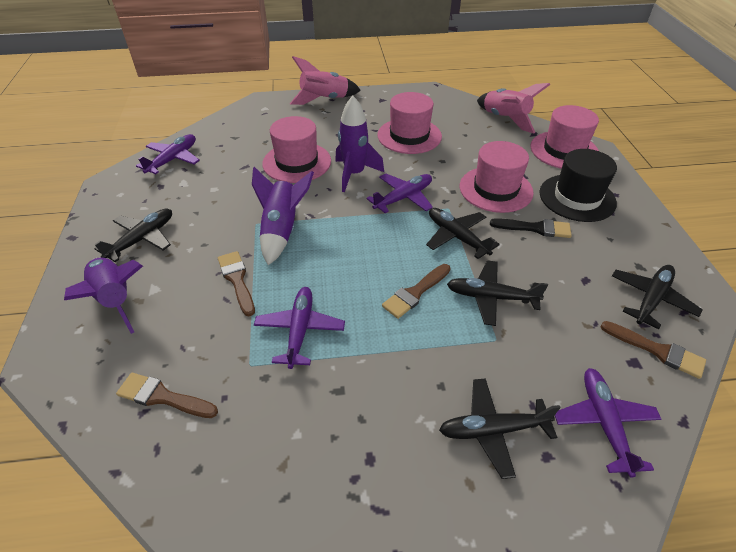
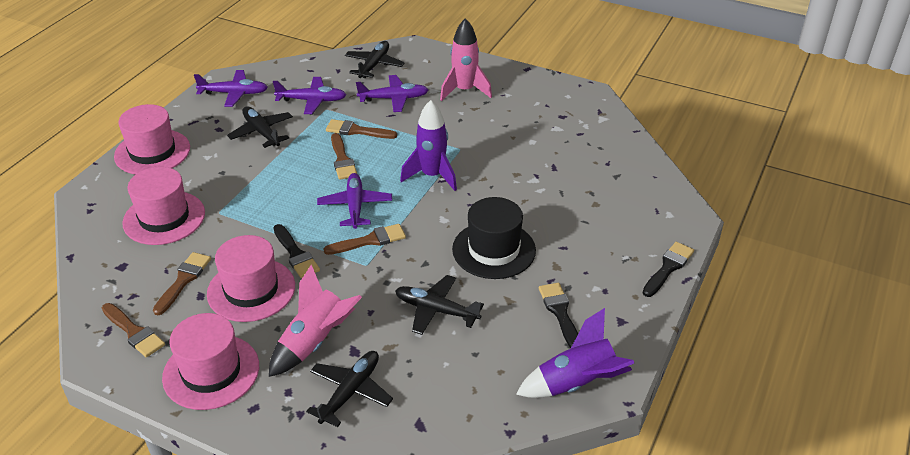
black brush: 1 -> 3
black plane: 5 -> 4
brown brush: 4 -> 5
purple rocket: 3 -> 2

